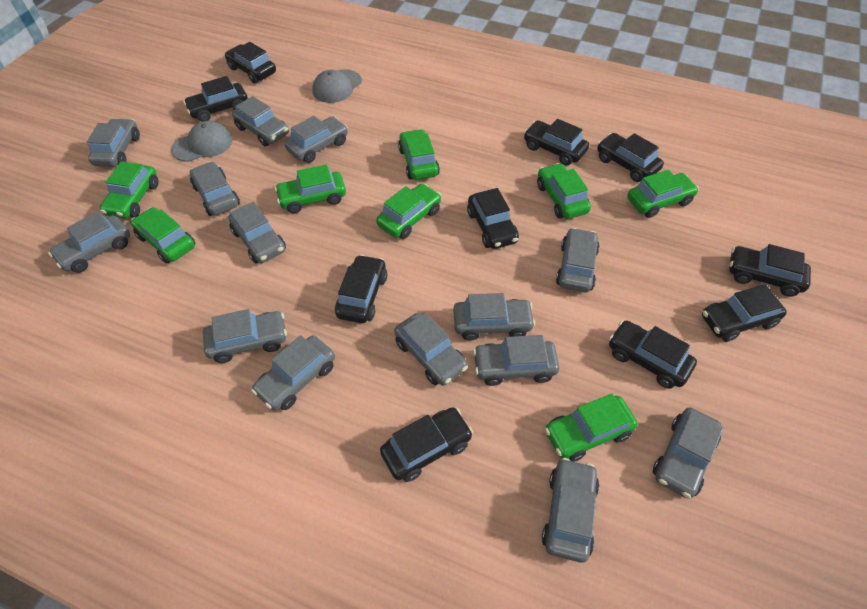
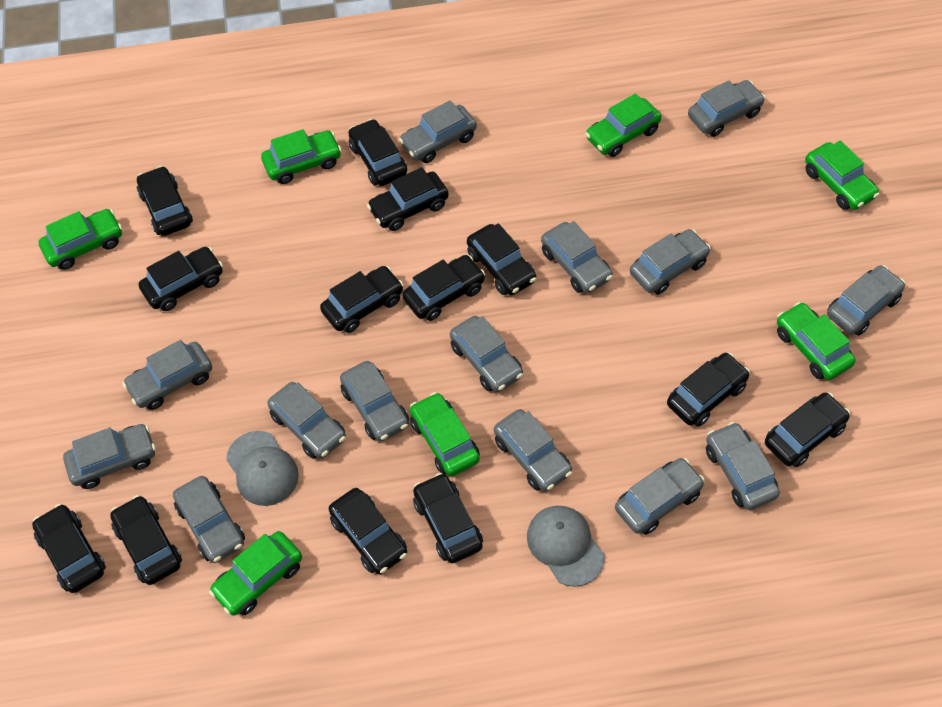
black car: 10 -> 13
green car: 8 -> 7

